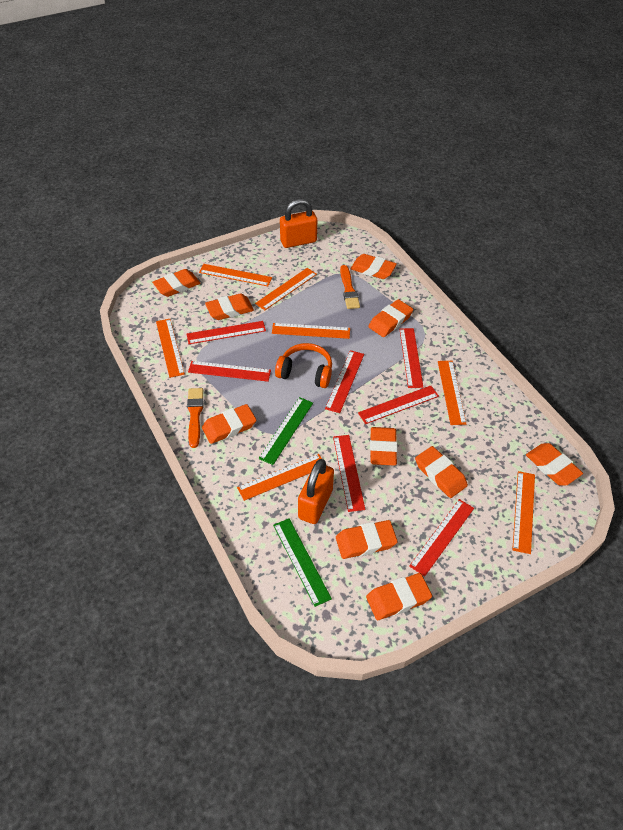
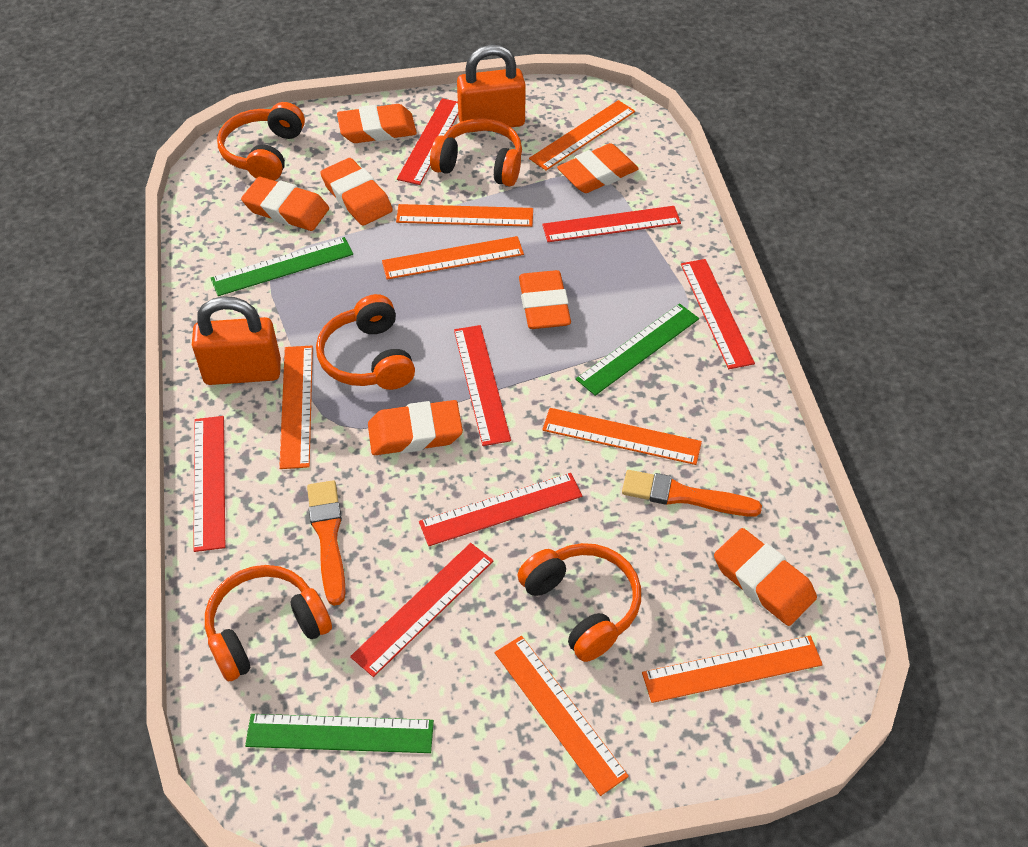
green ruler: 2 -> 3
orange eraser: 10 -> 7
orange headphones: 1 -> 5

